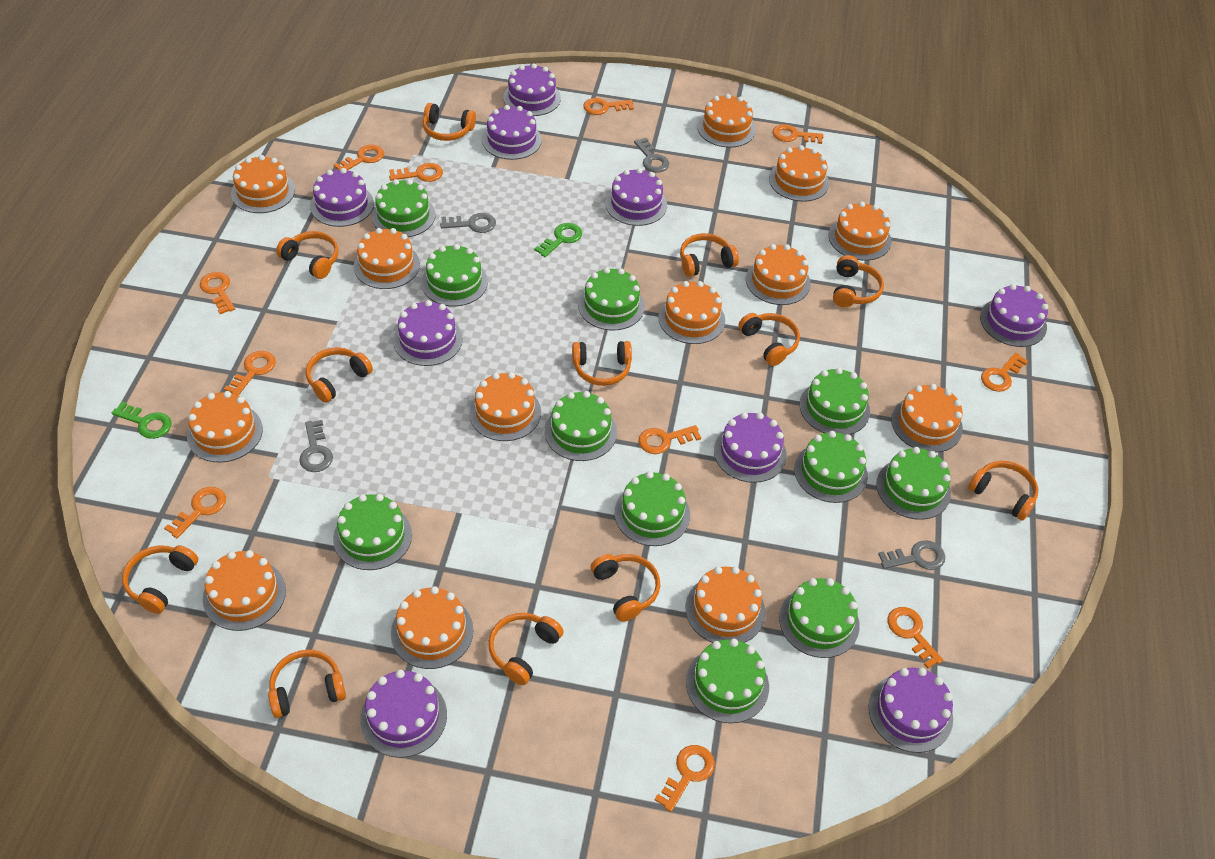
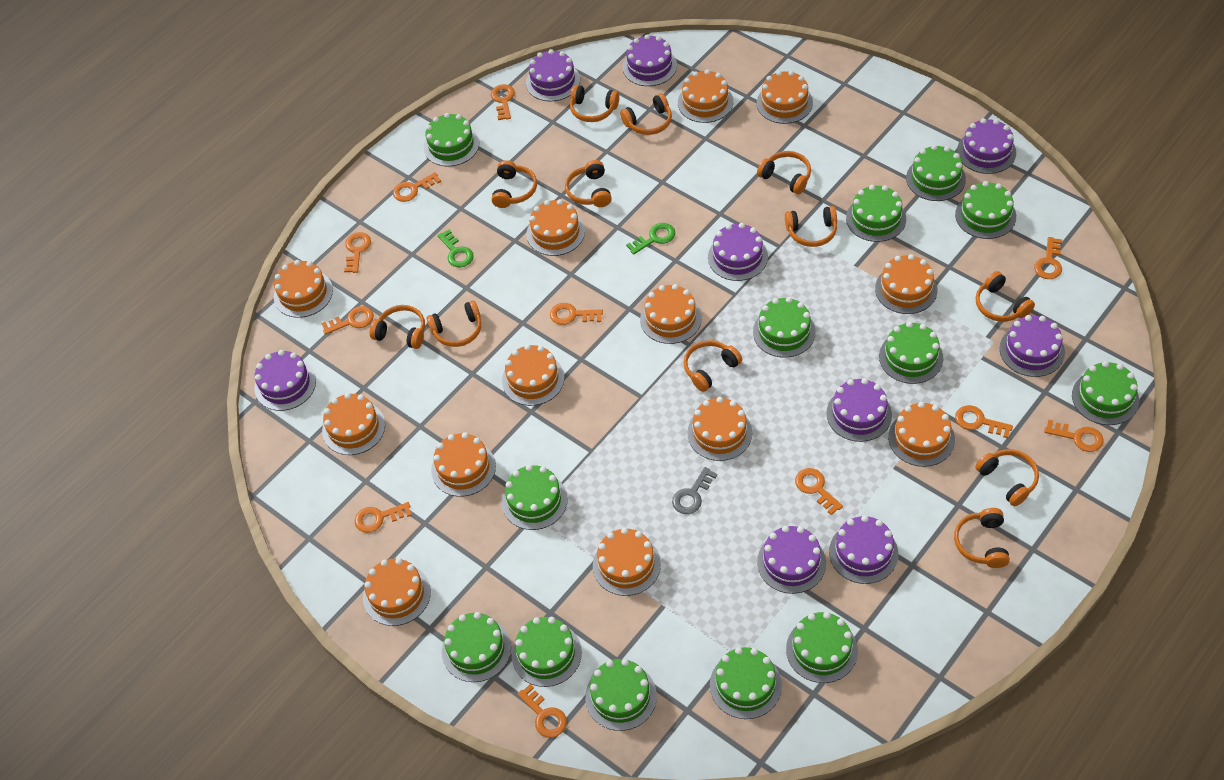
green cake: 11 -> 13
grey key: 4 -> 1

